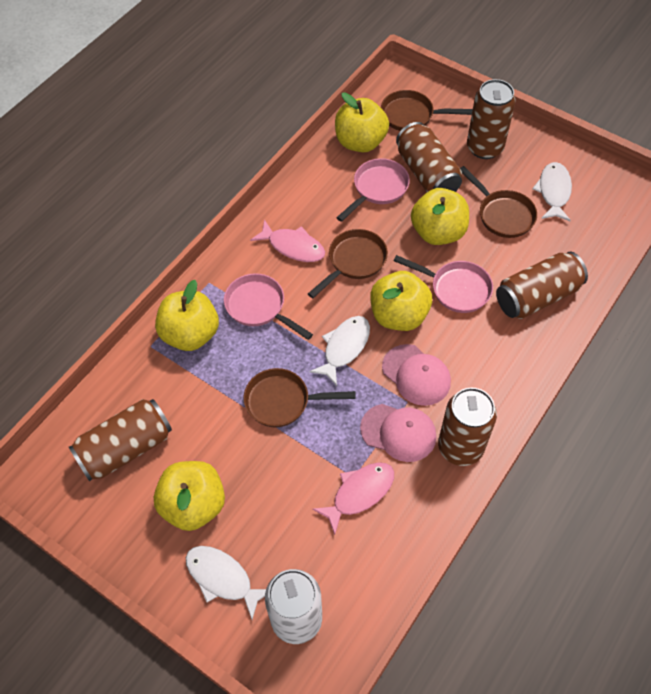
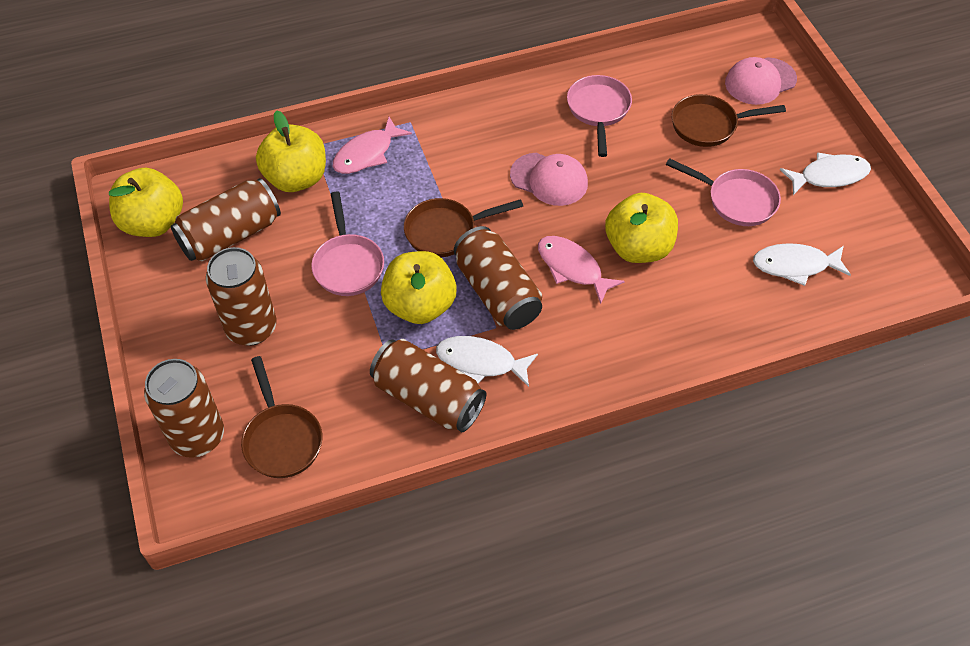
brown pan: 4 -> 3
white can: 1 -> 0
yellow apple: 5 -> 4

